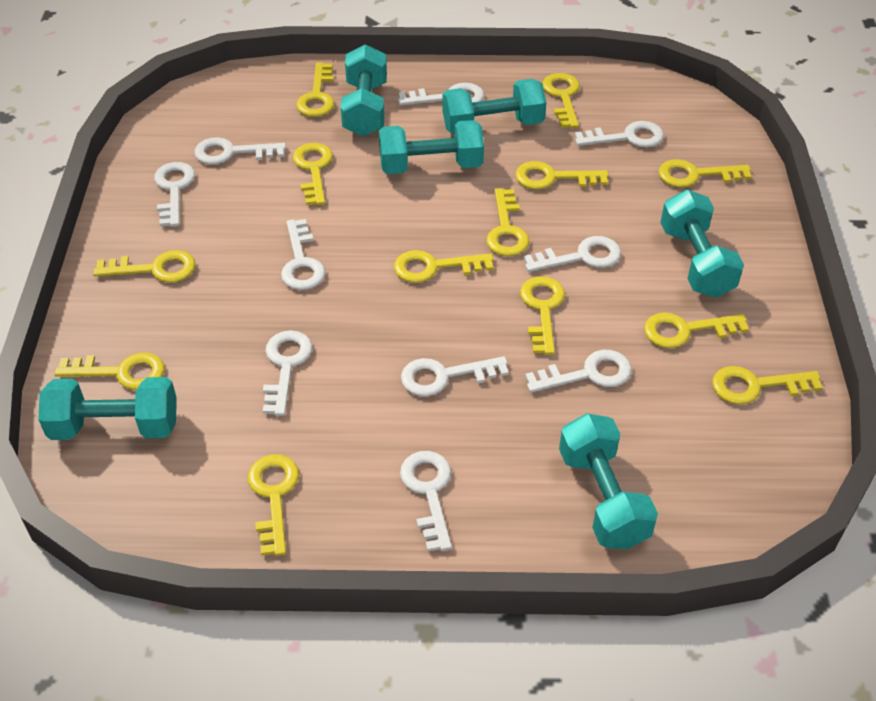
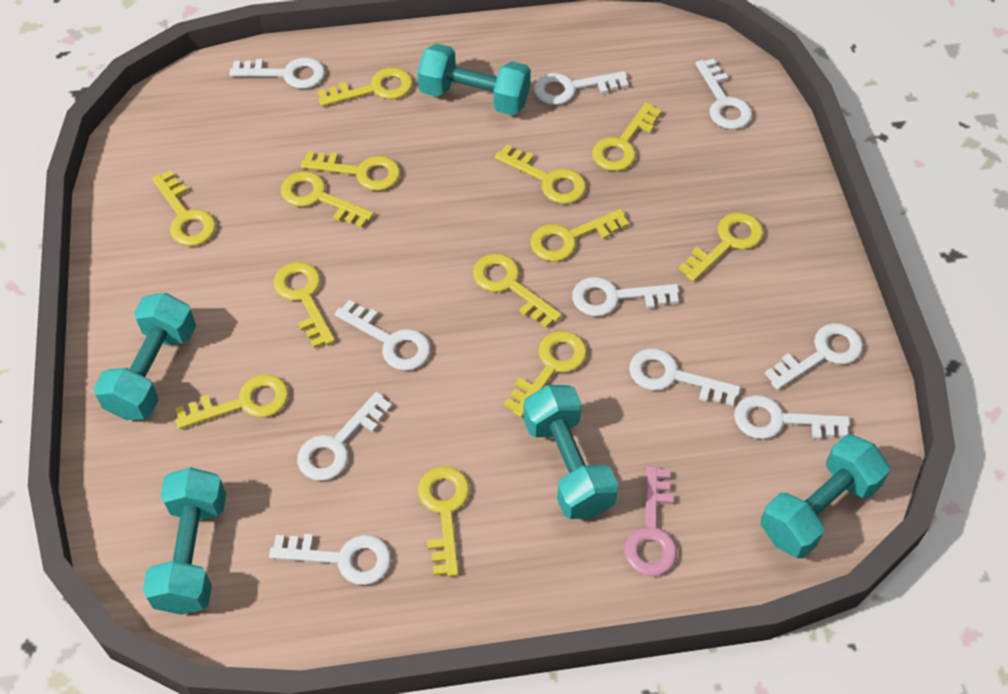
pink key: 0 -> 1
turquoise dumbbell: 6 -> 5

